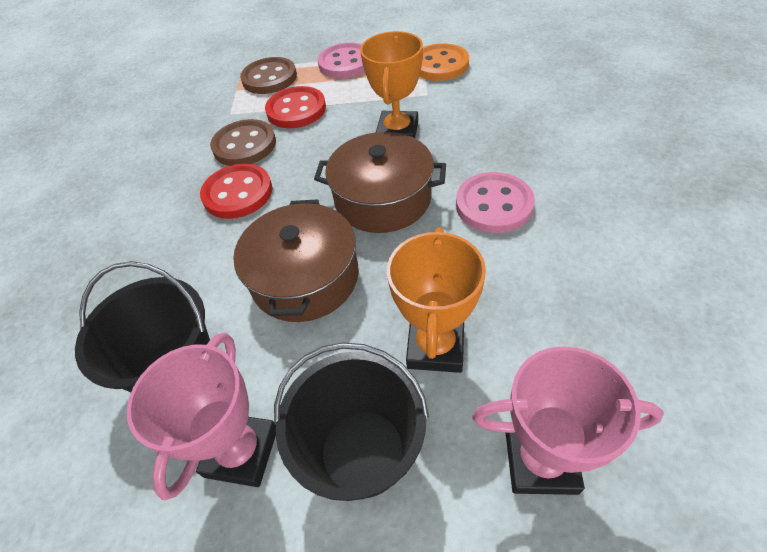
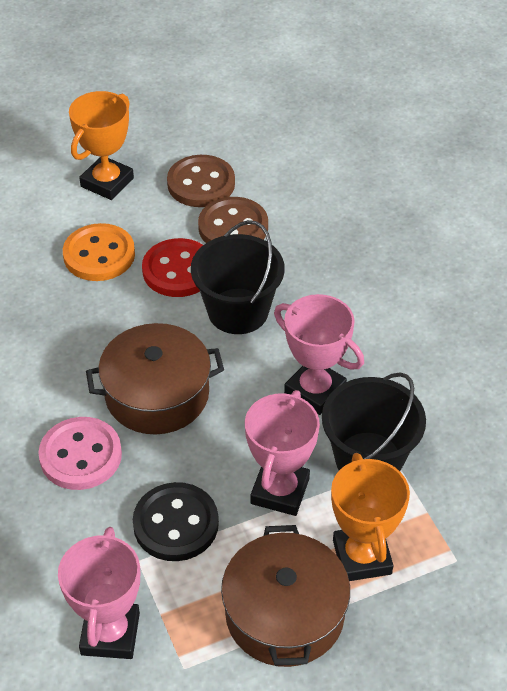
black button: 0 -> 1
pink button: 2 -> 1
pink trophy: 2 -> 3
red button: 2 -> 1

